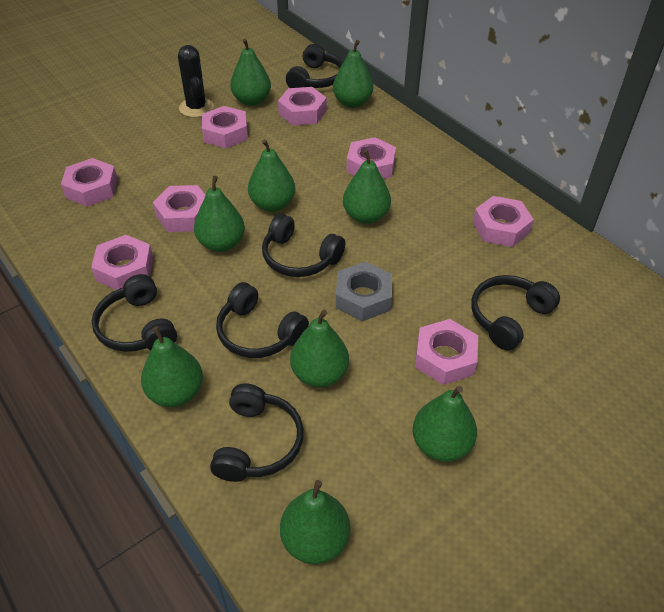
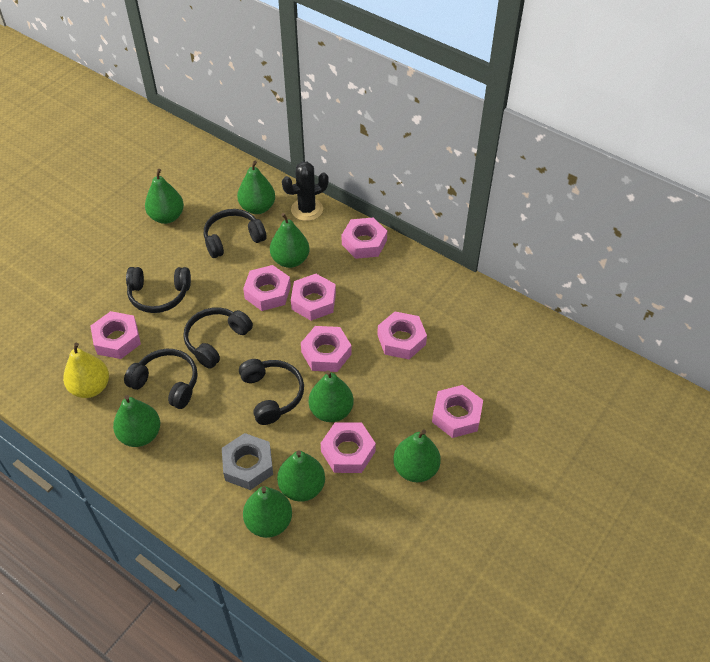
black headphones: 6 -> 5
green pear: 9 -> 8
yellow pear: 0 -> 1

